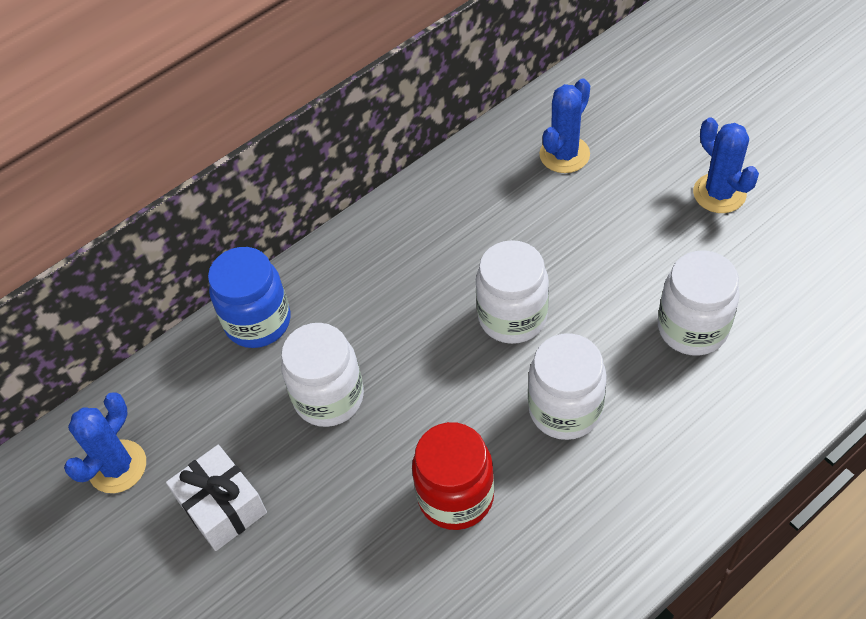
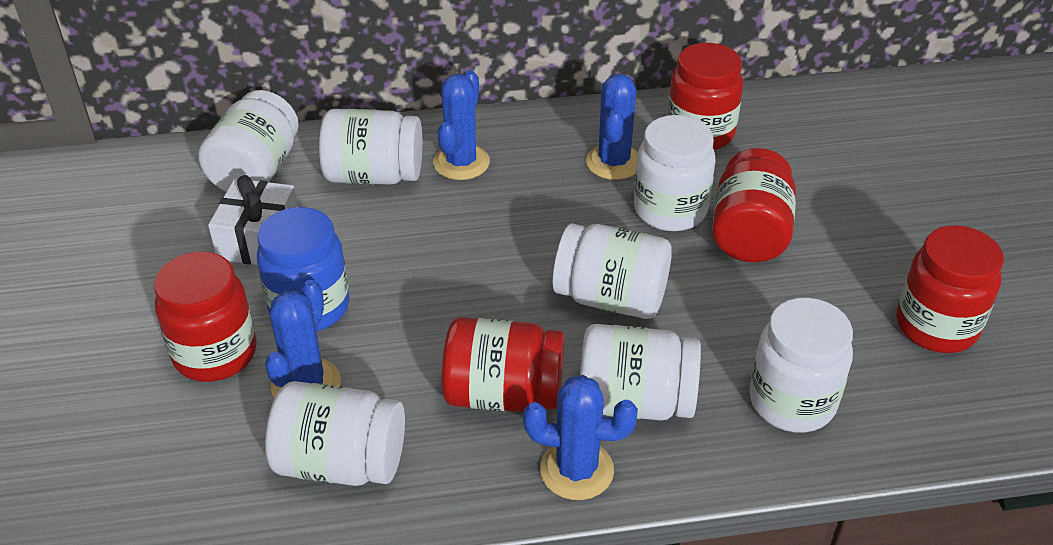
blue cactus: 3 -> 4
red jar: 1 -> 5
white jar: 4 -> 7

